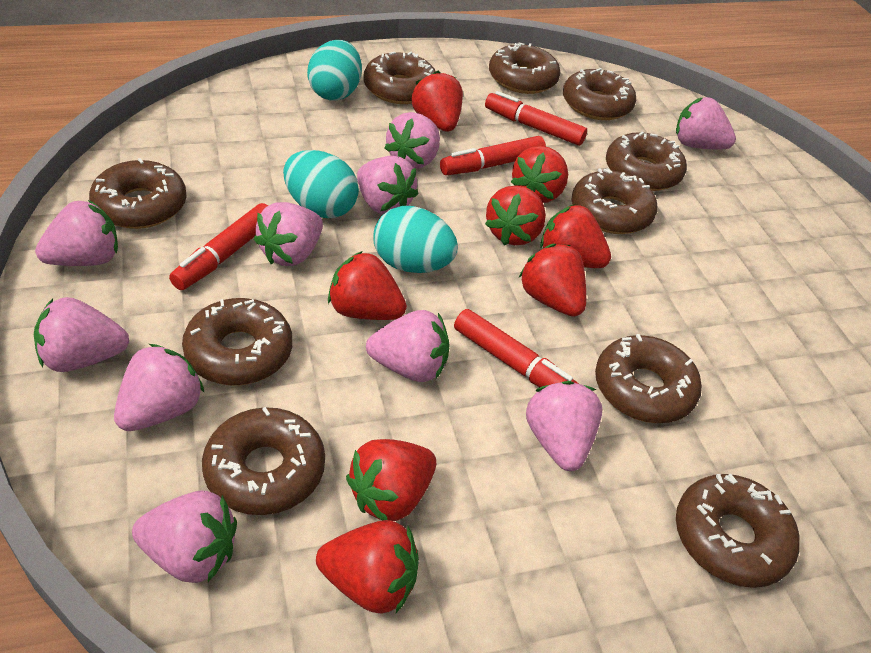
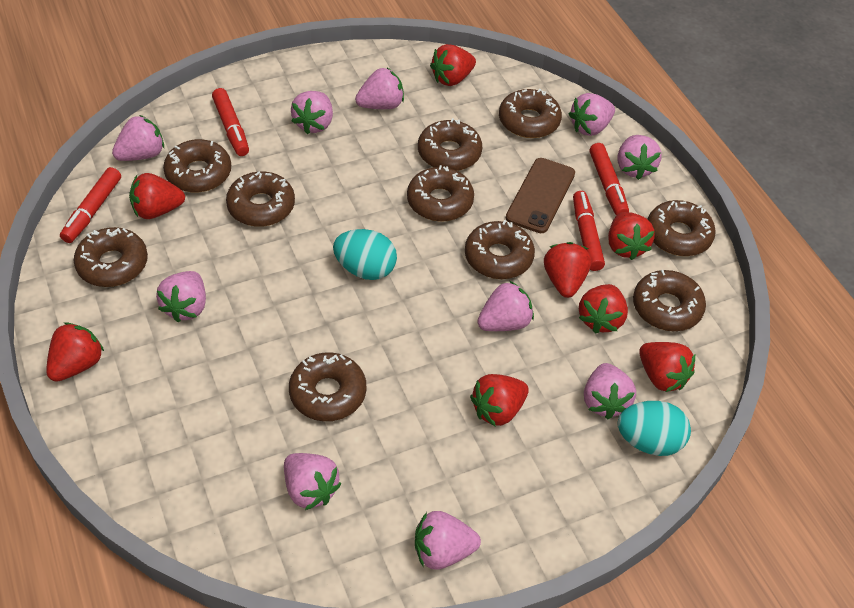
brown phone: 0 -> 1
turquoise egg: 3 -> 2

